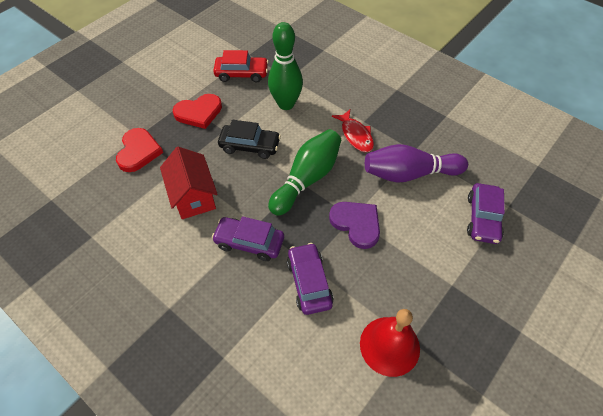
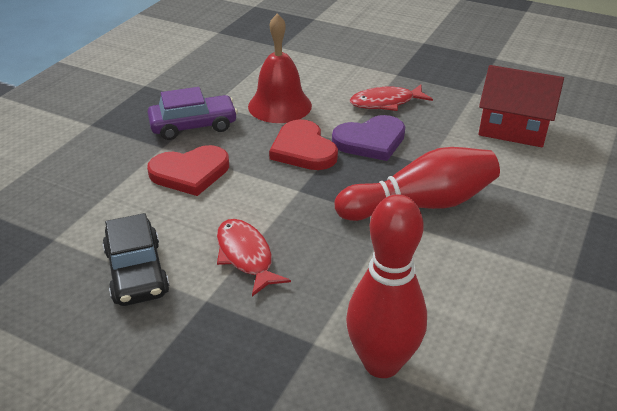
green bowling pin: 2 -> 0
purple bowling pin: 1 -> 0
purple car: 3 -> 1
red bowling pin: 0 -> 2
red car: 1 -> 0
red fish: 1 -> 2

